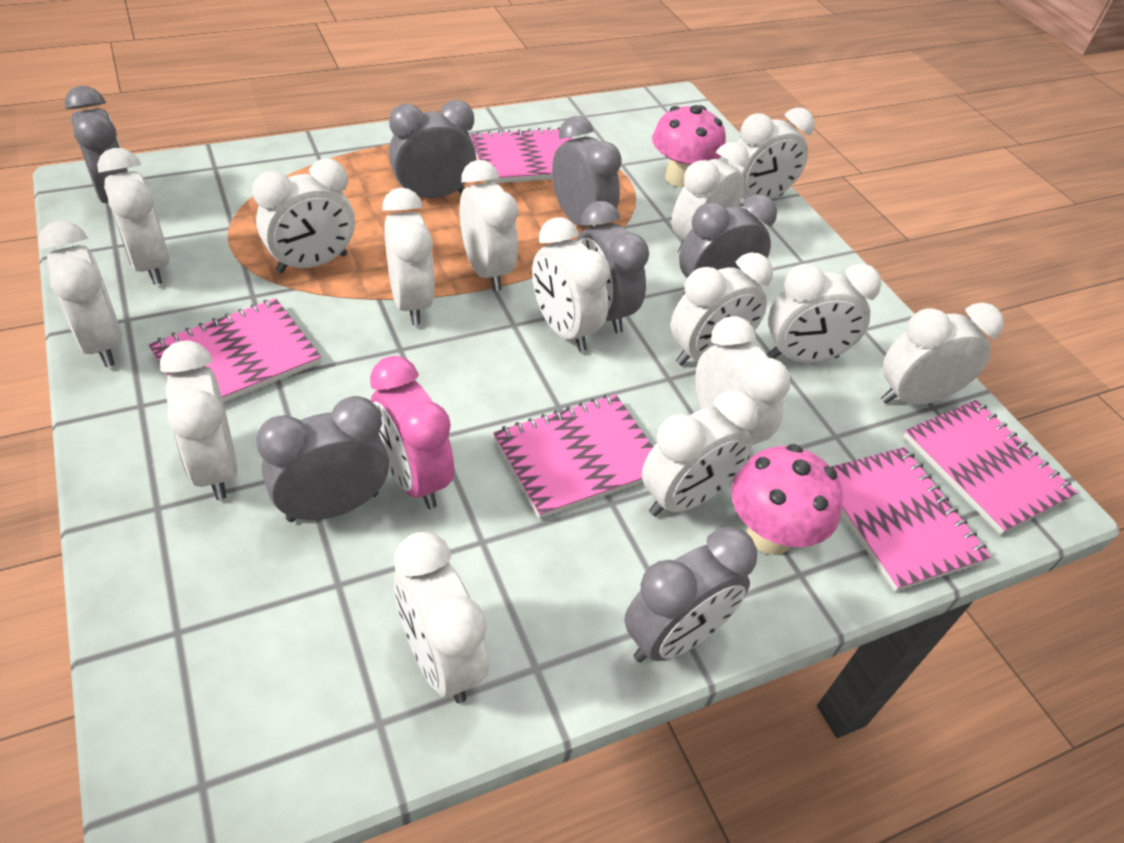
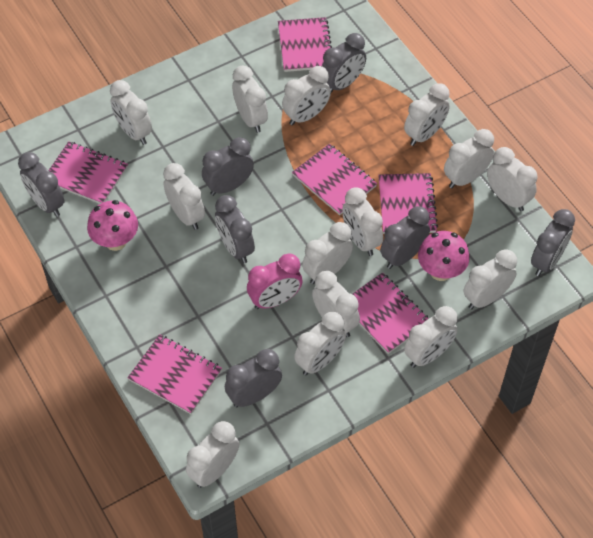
pink notebook: 5 -> 6
white clock: 15 -> 14

